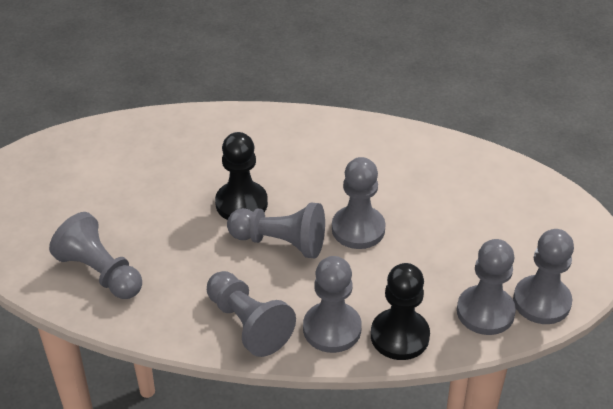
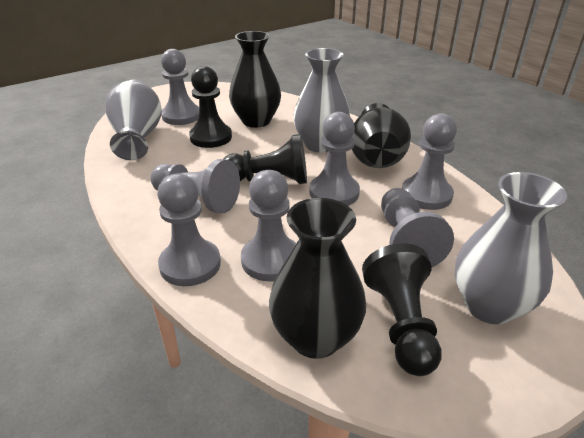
black pawn: 2 -> 3
black vase: 0 -> 3
grey vase: 0 -> 3

